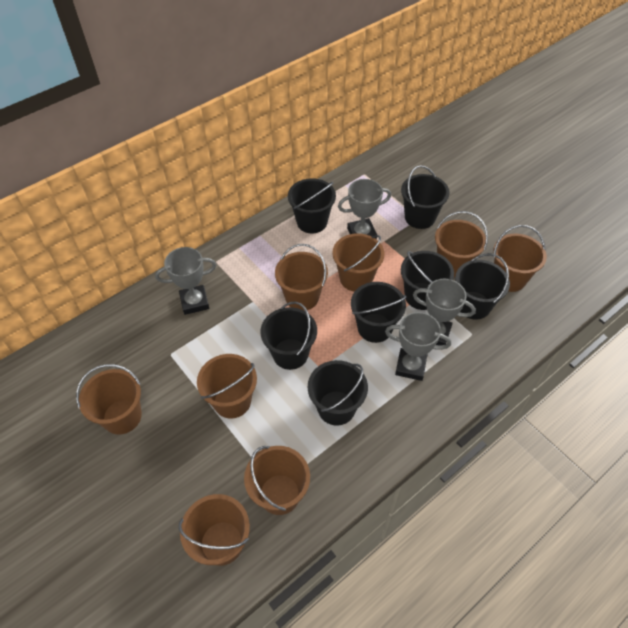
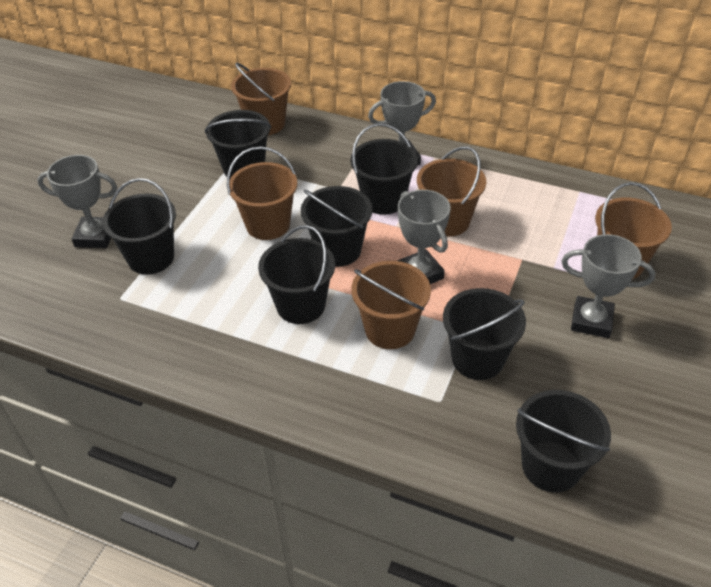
brown bucket: 8 -> 5

